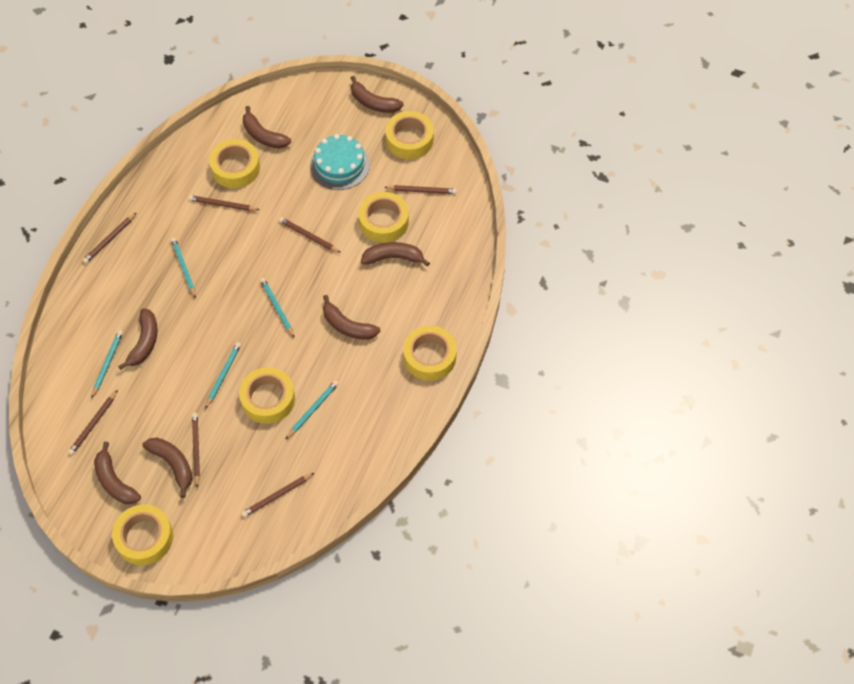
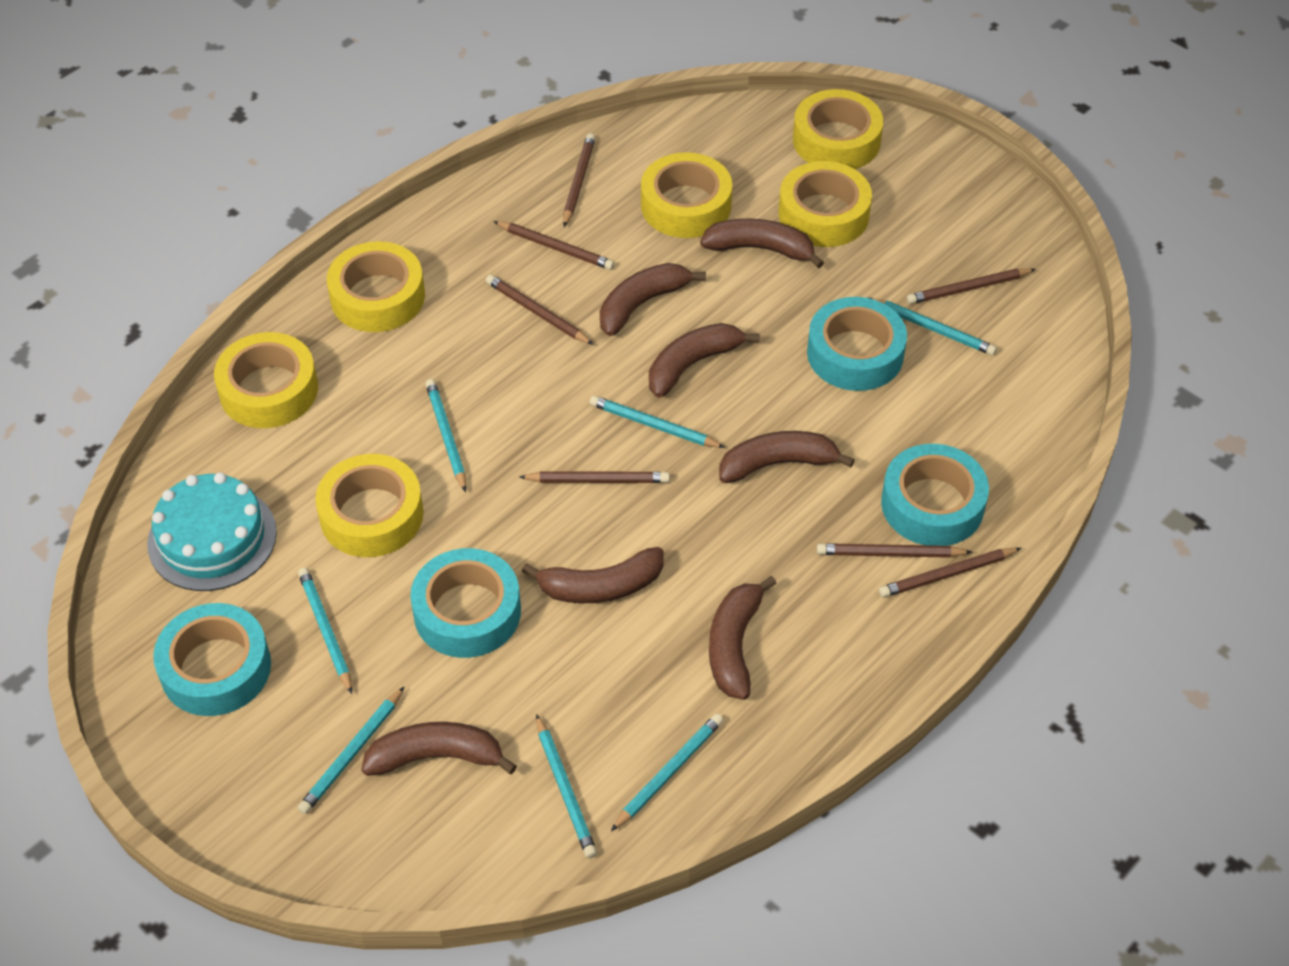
turquoise pencil: 5 -> 7
turquoise tape: 0 -> 4

